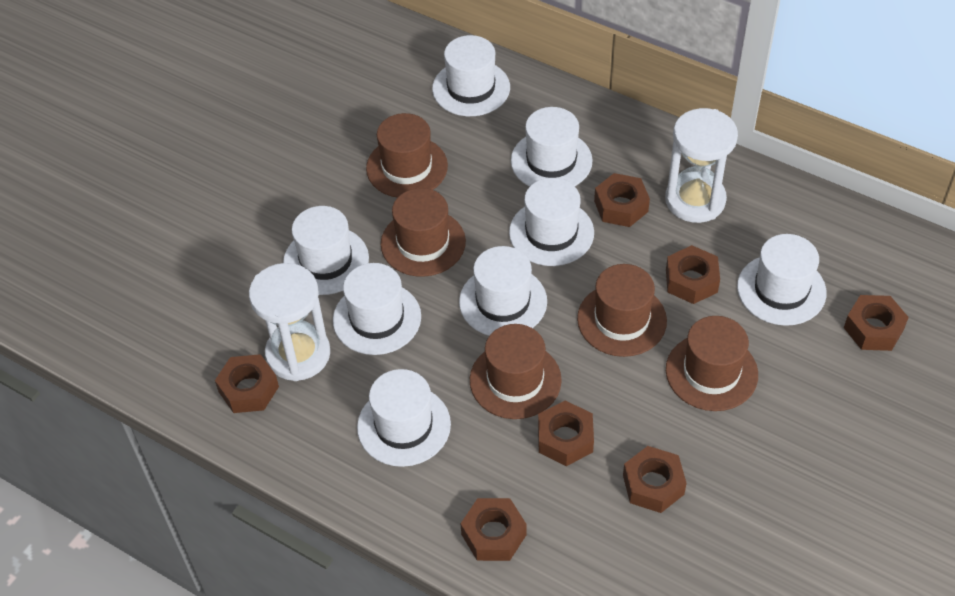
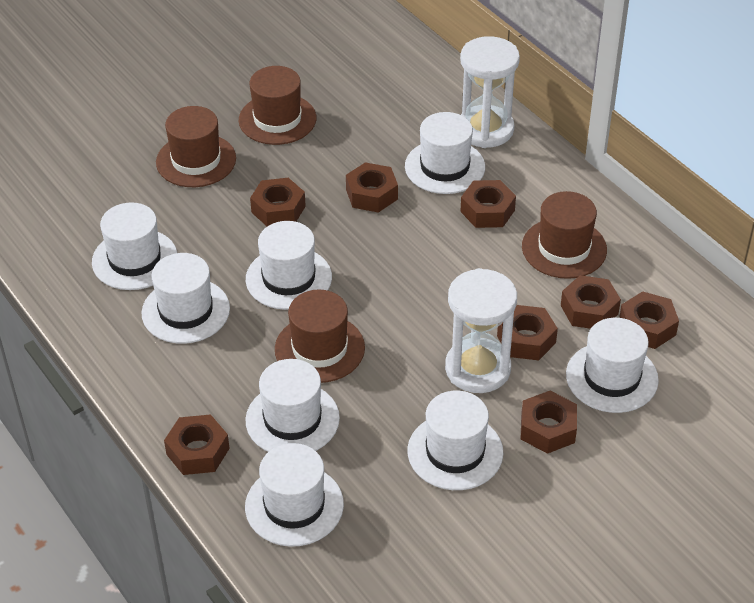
brown hat: 5 -> 4
brown nut: 7 -> 8

